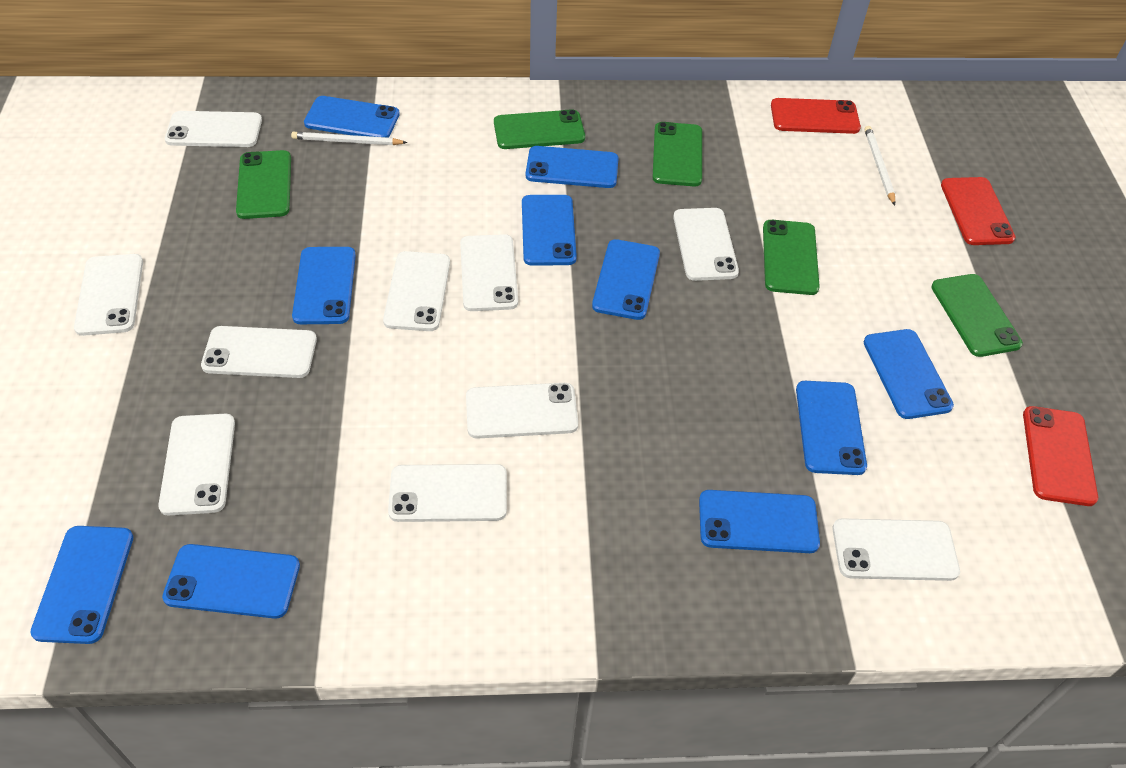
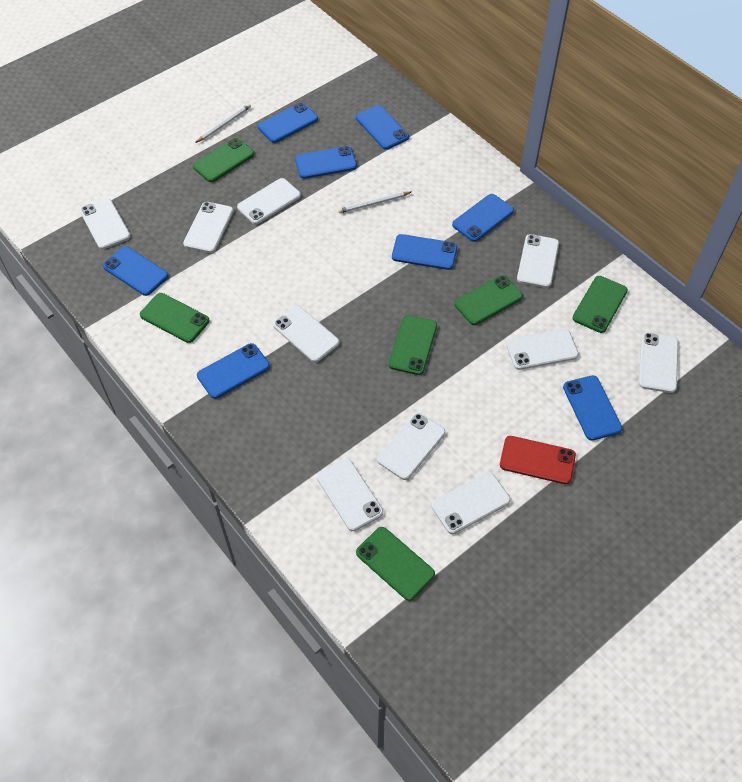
blue phone: 10 -> 8
green phone: 5 -> 6
red phone: 3 -> 1

